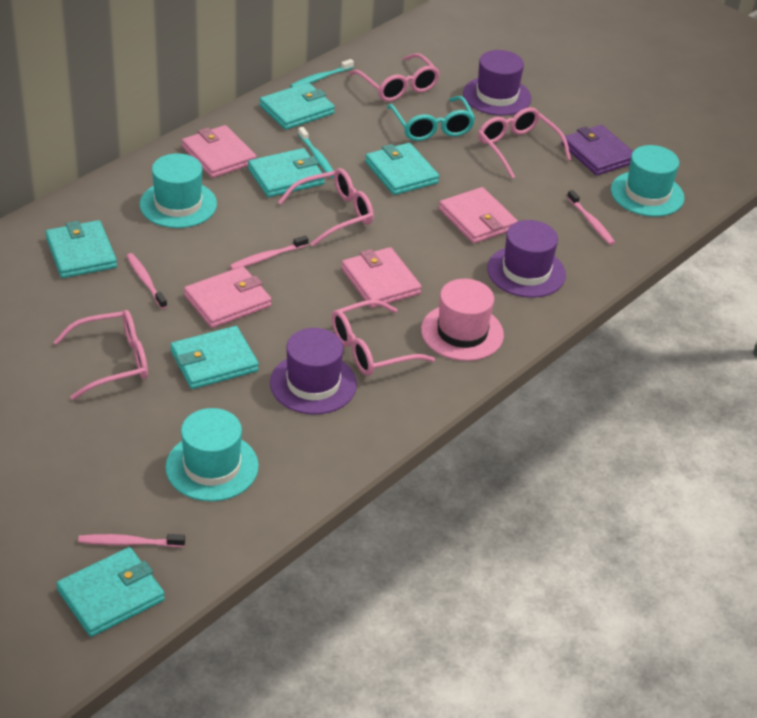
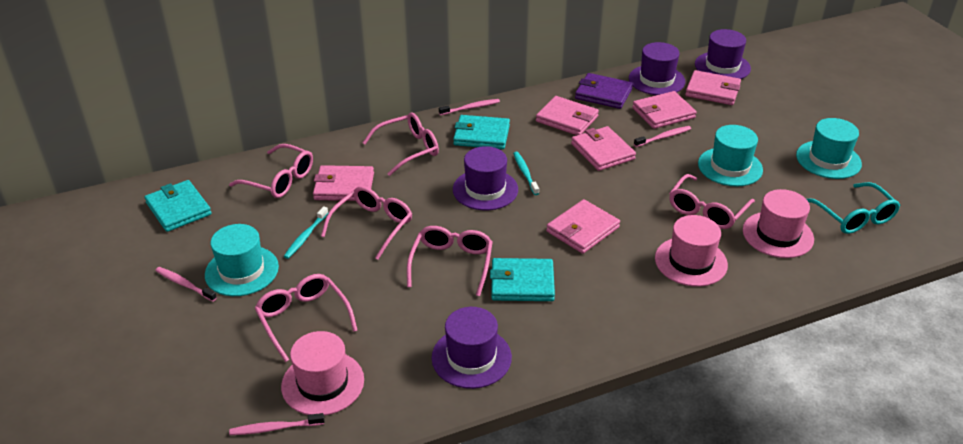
pink glasses: 5 -> 6
pink hat: 1 -> 3
pink wallet: 4 -> 6
purple hat: 3 -> 4
turquoise wallet: 6 -> 3

